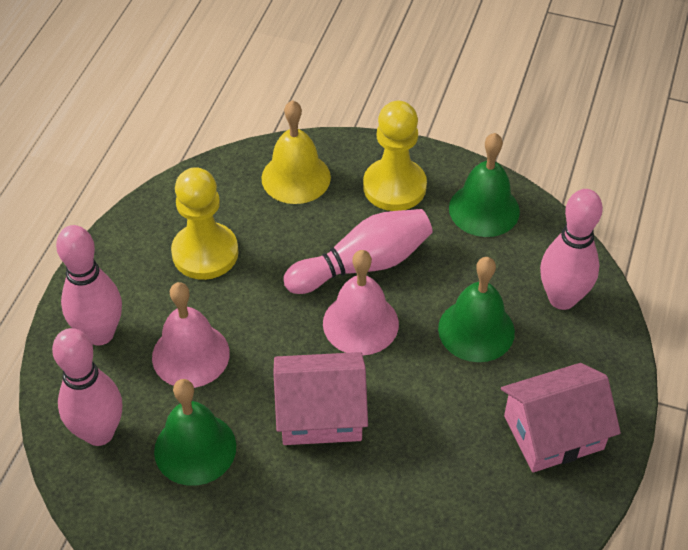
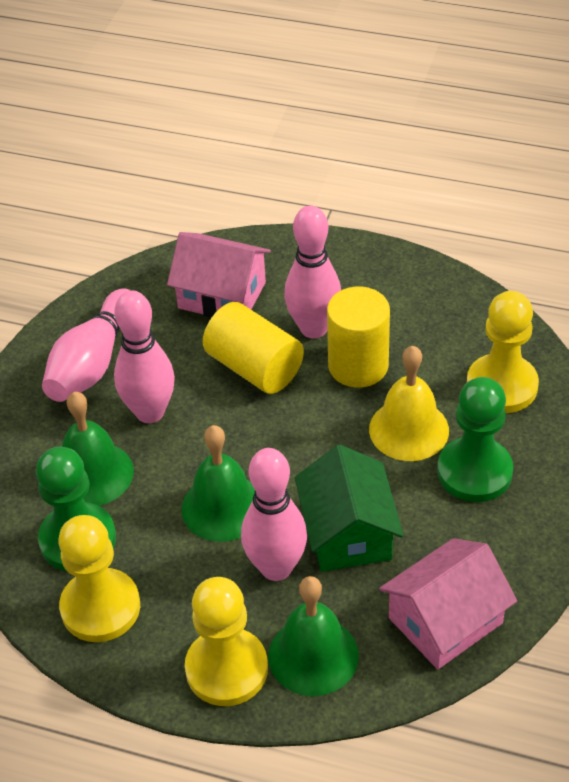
green house: 0 -> 1
green pawn: 0 -> 2
pink bell: 2 -> 0
yellow cylinder: 0 -> 2
yellow pawn: 2 -> 3

